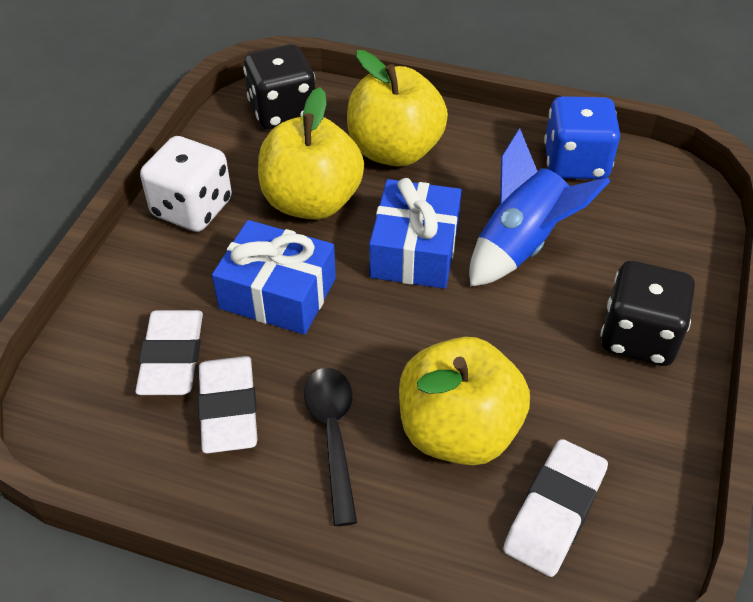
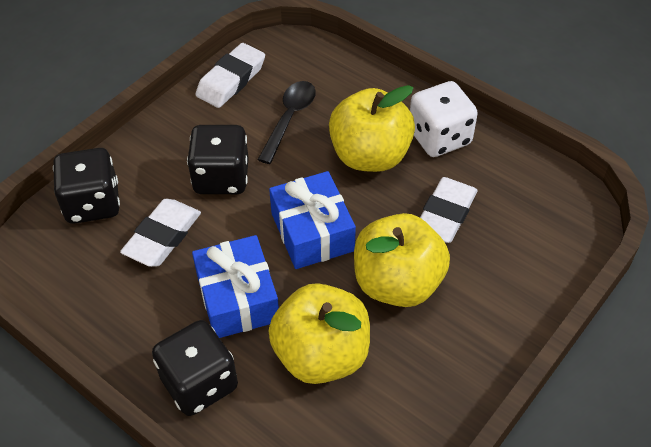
black dice: 2 -> 3
blue dice: 1 -> 0
blue rocket: 1 -> 0

